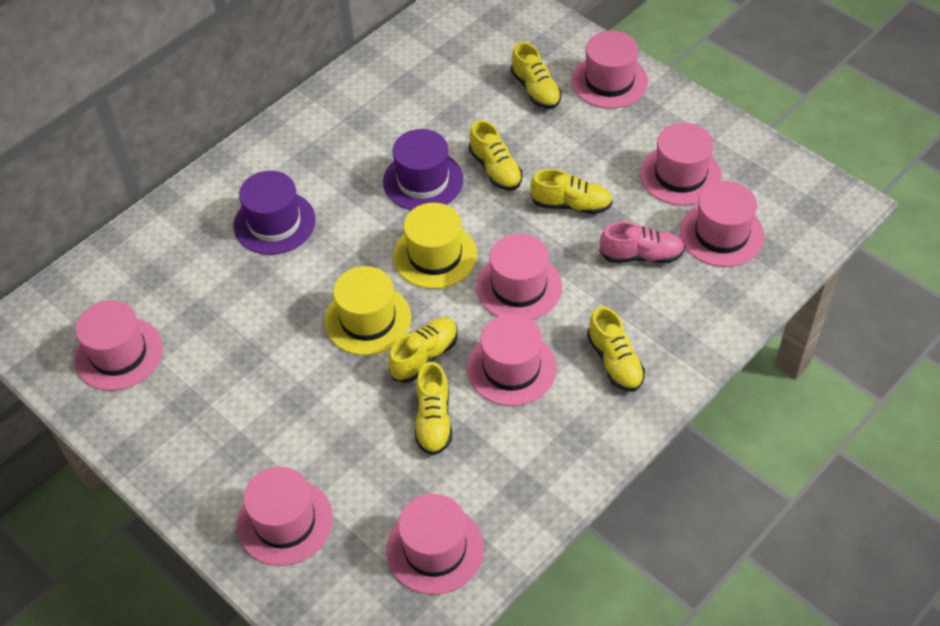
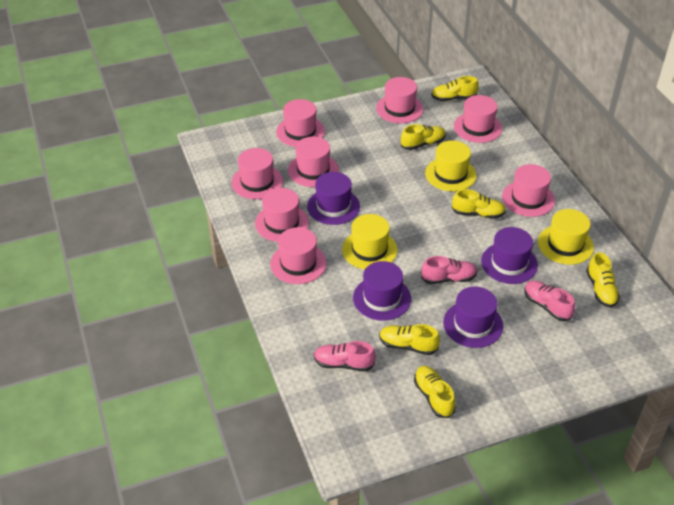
pink shoe: 1 -> 3
purple hat: 2 -> 4
yellow hat: 2 -> 3

